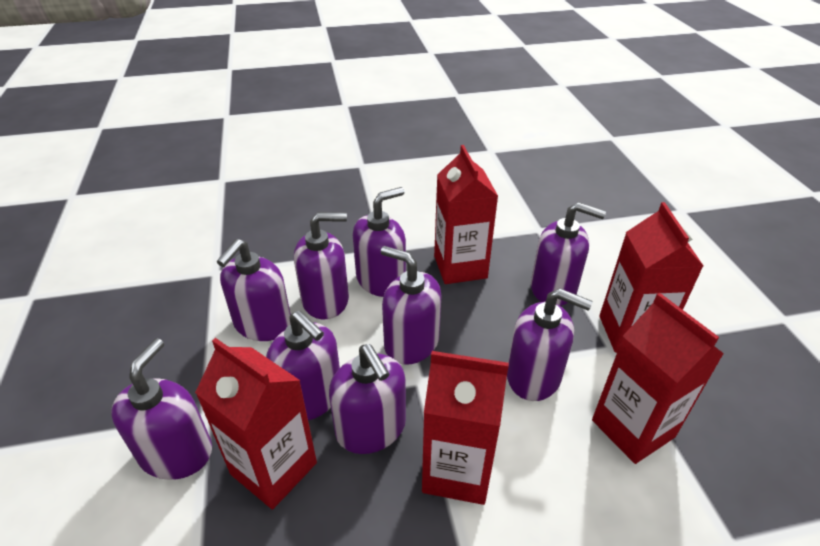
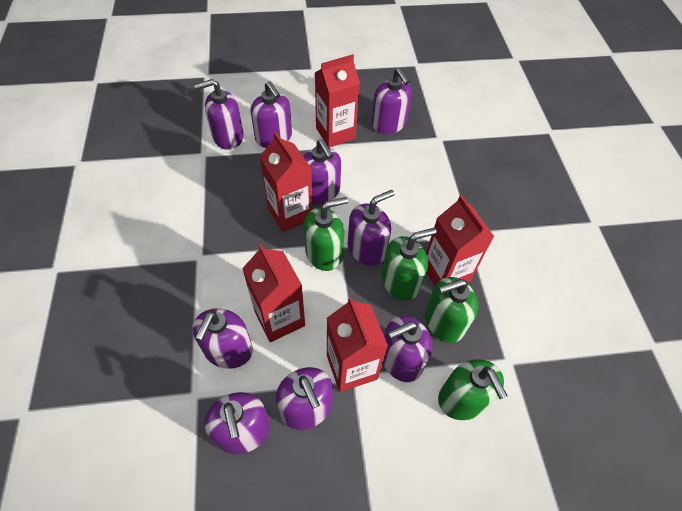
green soap dispenser: 0 -> 4

